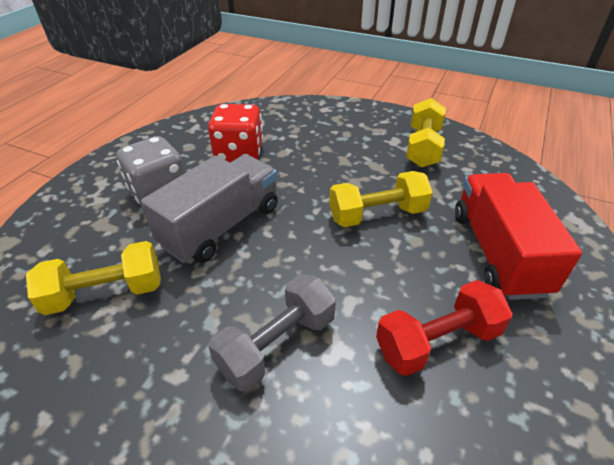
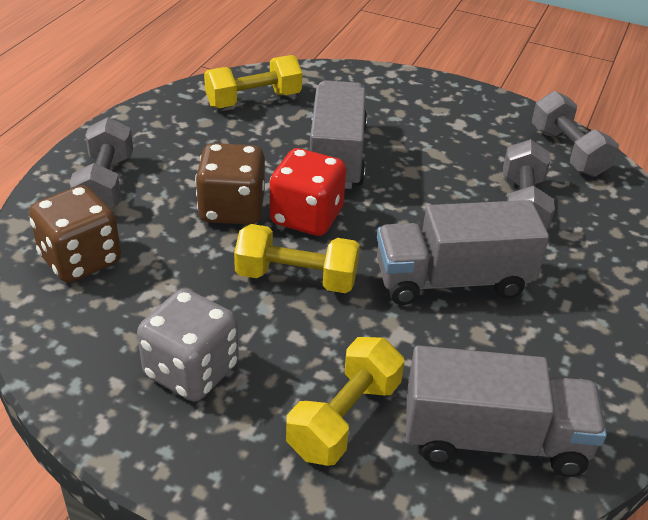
brown dice: 0 -> 2
grey dumbbell: 1 -> 3
grey truck: 1 -> 3
red dumbbell: 1 -> 0
red truck: 1 -> 0

